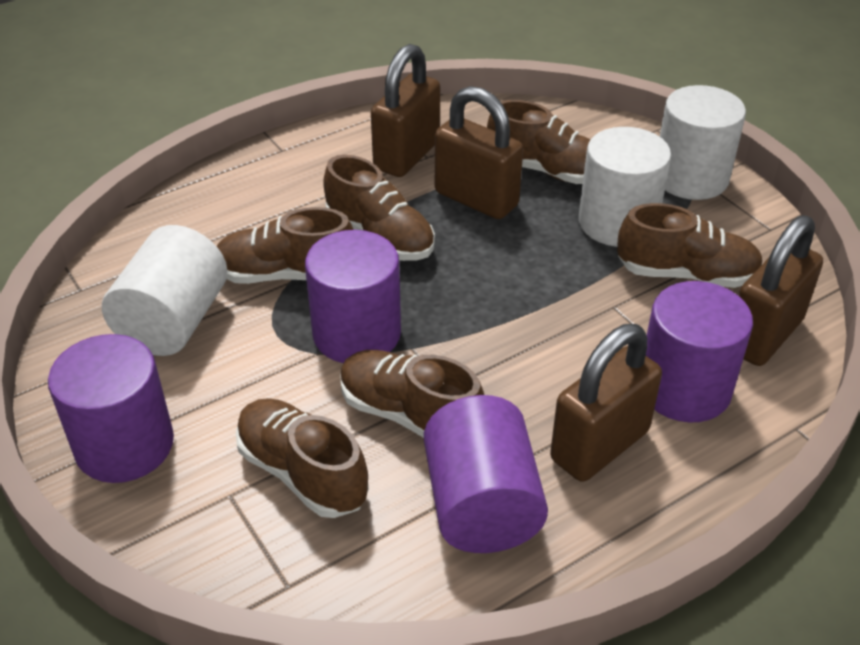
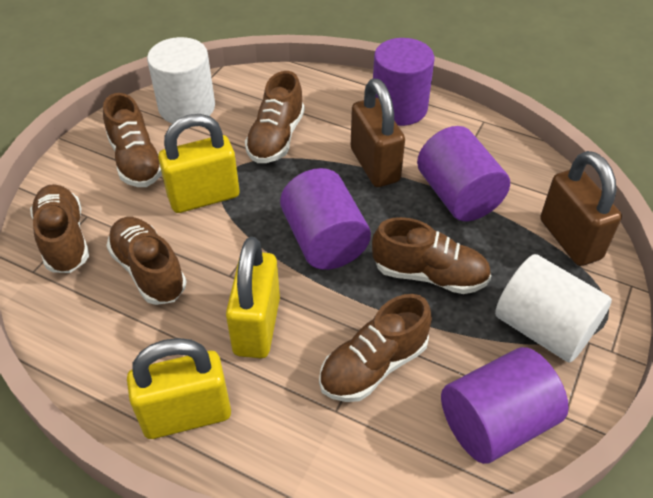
brown padlock: 4 -> 2
white cylinder: 3 -> 2
yellow padlock: 0 -> 3

